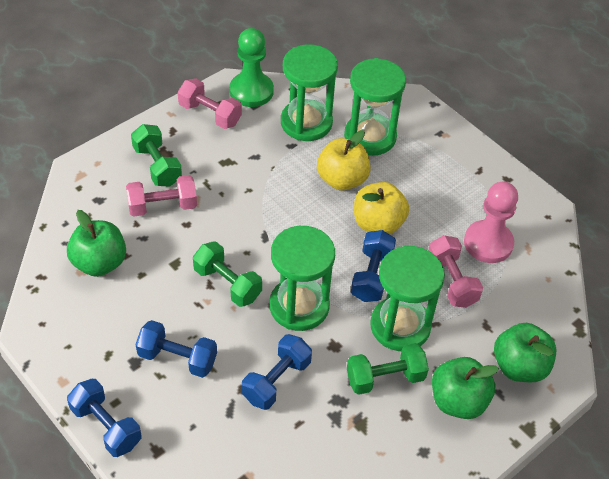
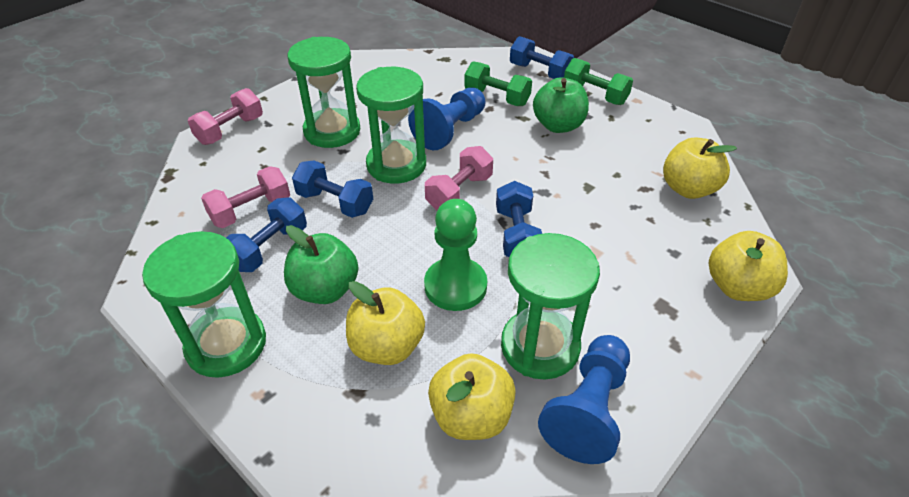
blue pawn: 0 -> 2
green apple: 3 -> 2
green dumbbell: 3 -> 2
pink pawn: 1 -> 0
yellow apple: 2 -> 4

